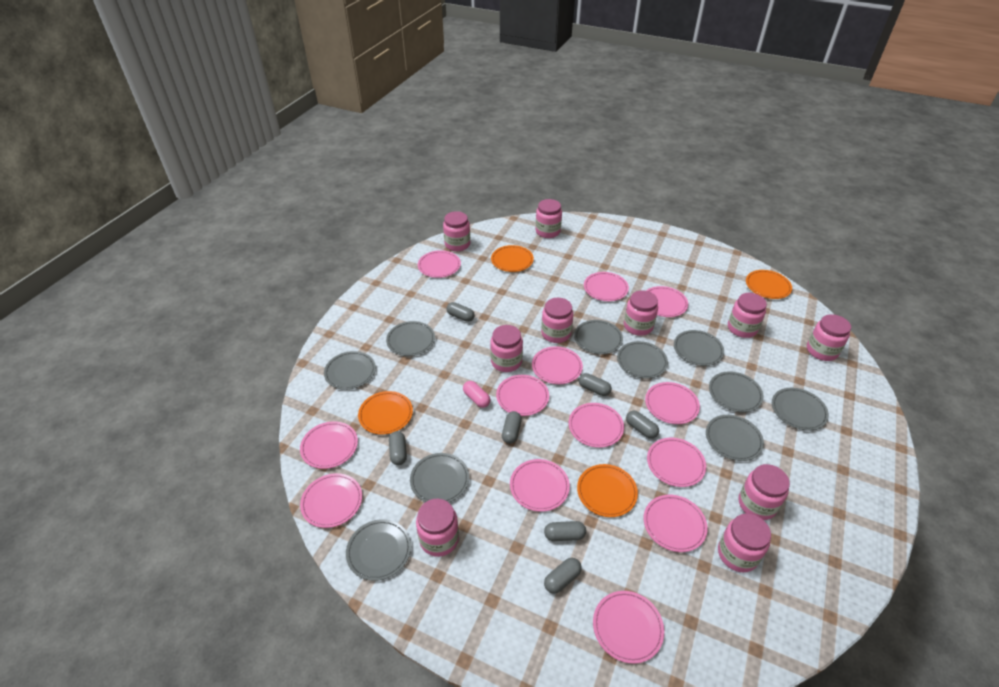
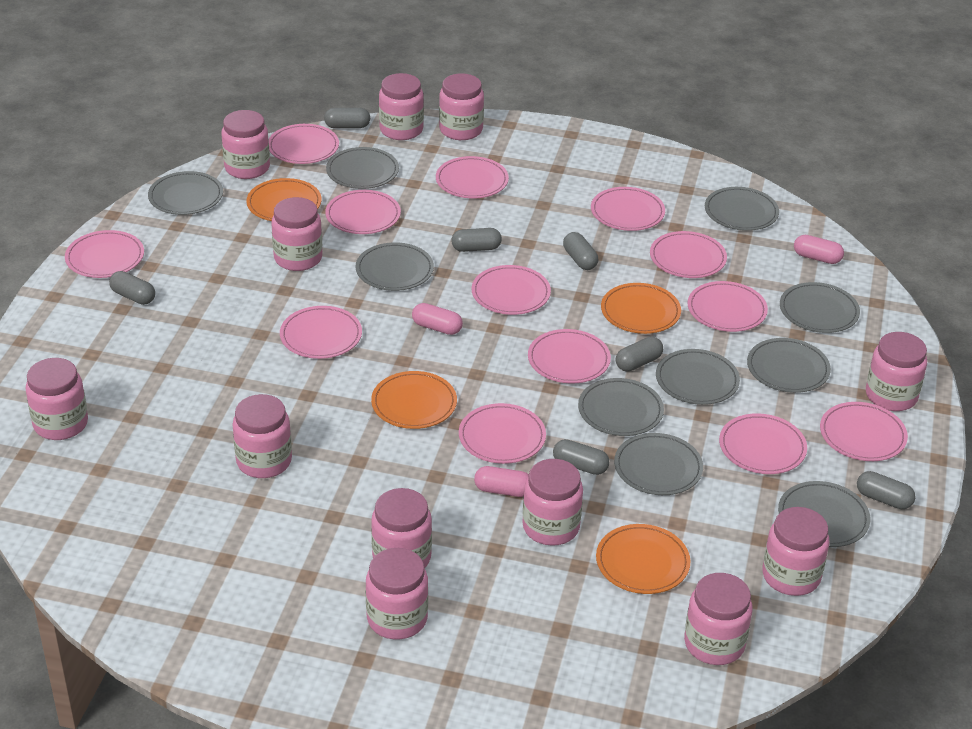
pink capsule: 1 -> 3
pink jar: 10 -> 12

